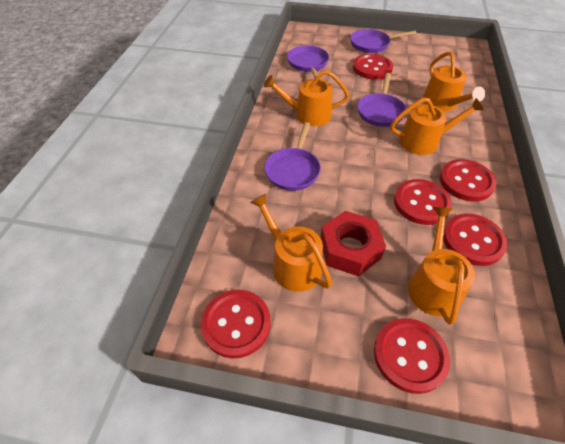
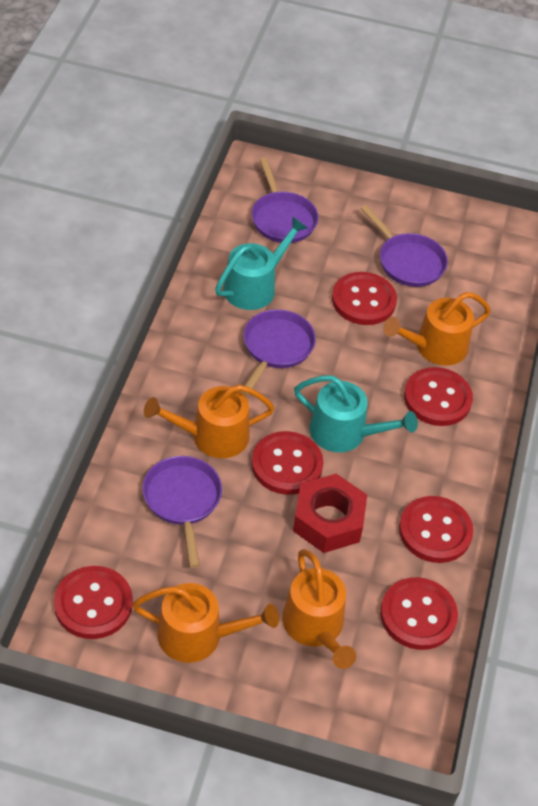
orange watering can: 5 -> 4
turquoise watering can: 0 -> 2

